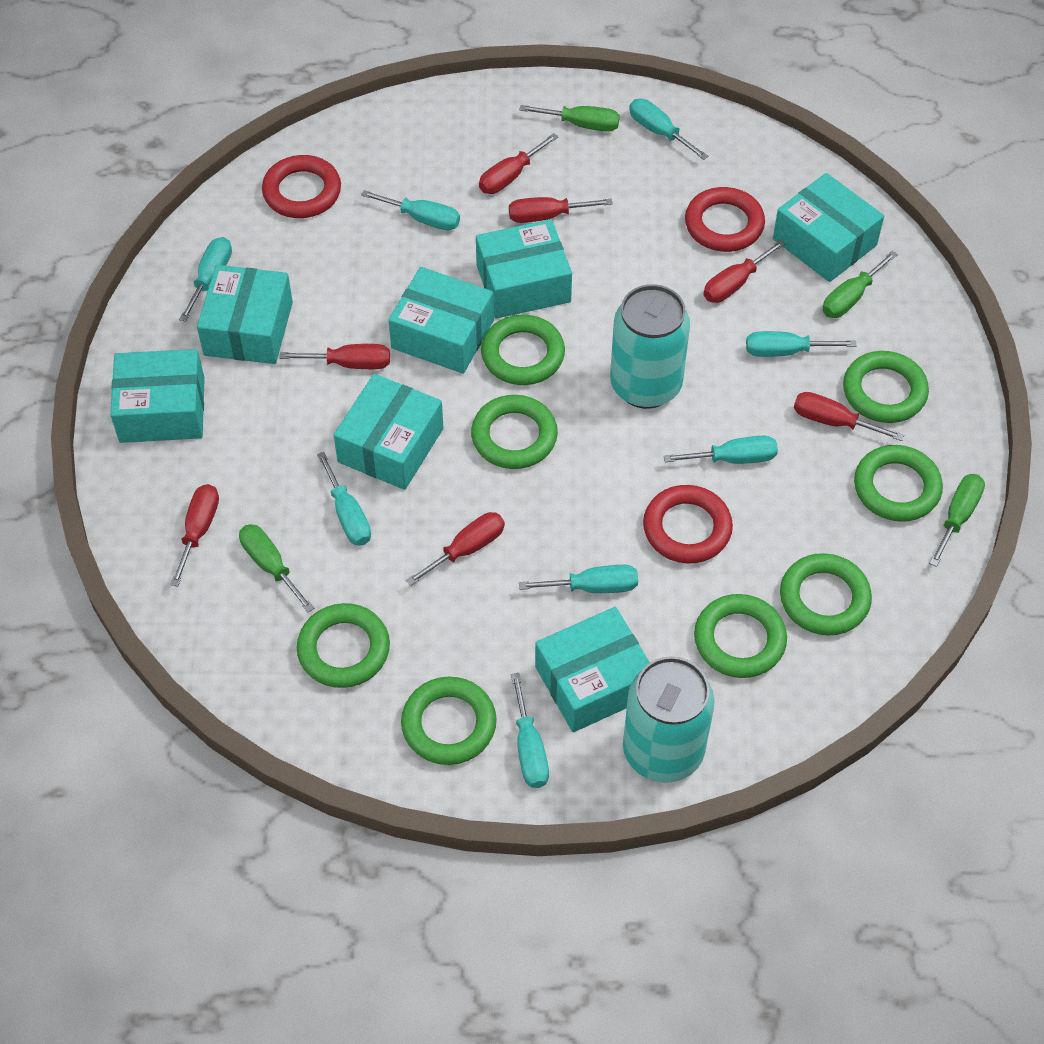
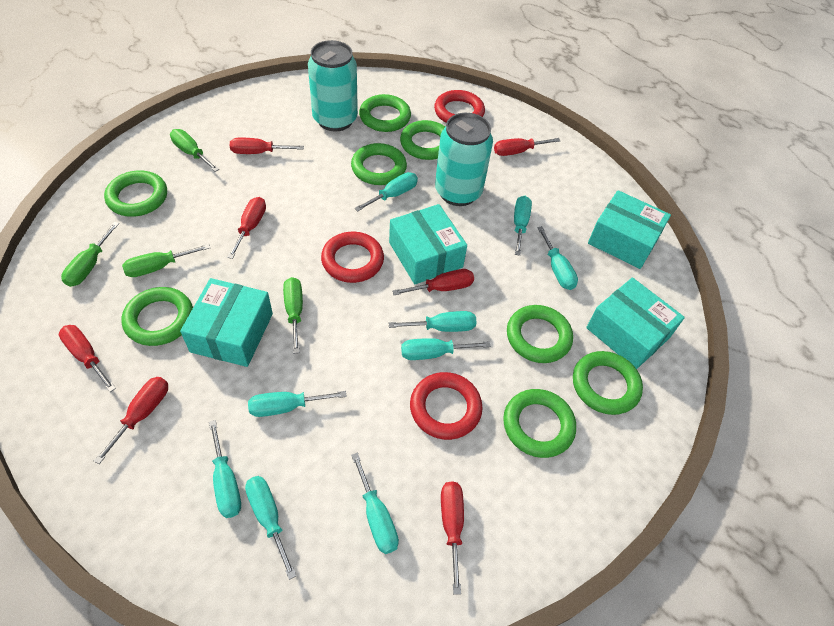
turquoise box: 7 -> 4
turquoise screwdriver: 8 -> 9

